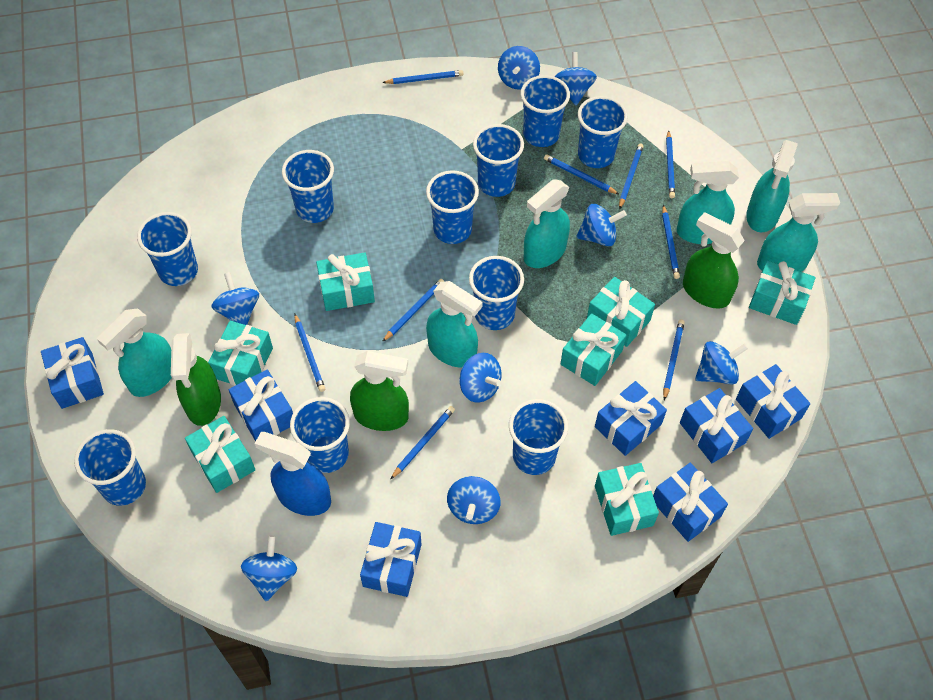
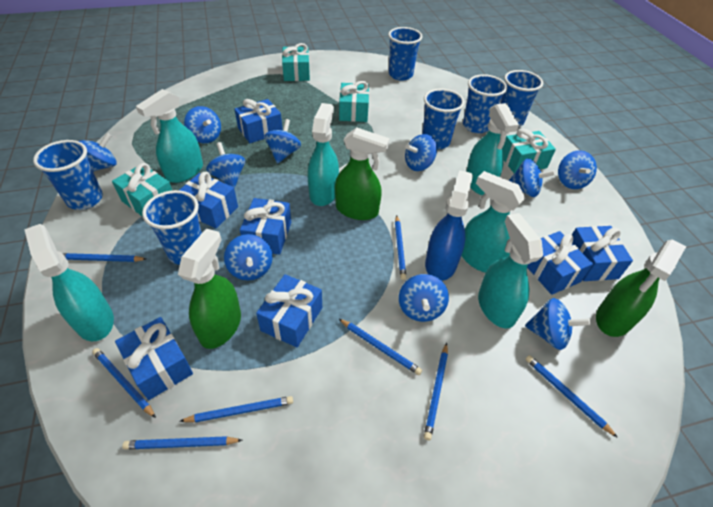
blue cup: 10 -> 6
blue pencil: 9 -> 8
blue spinning top: 8 -> 10
turquoise gift: 7 -> 4

